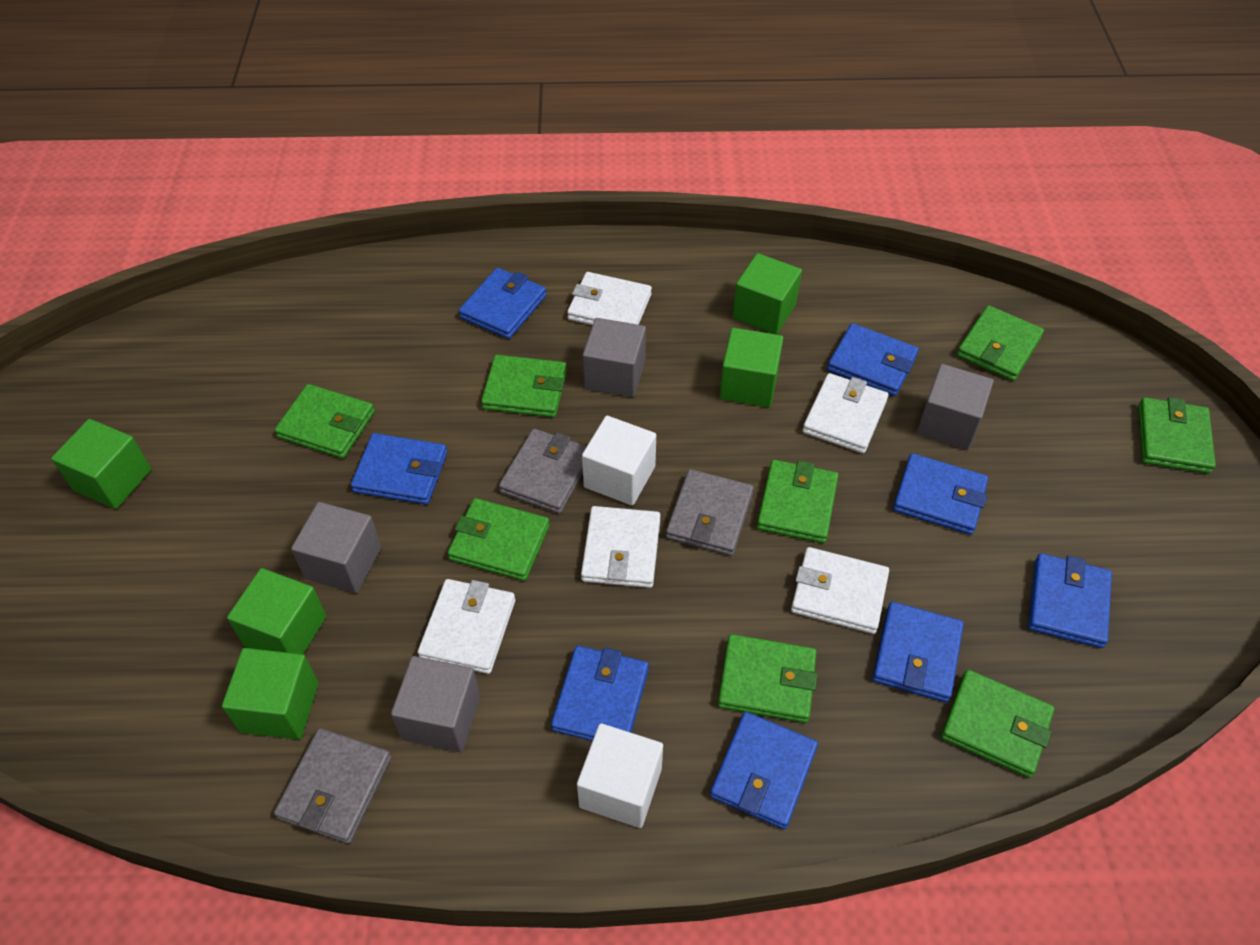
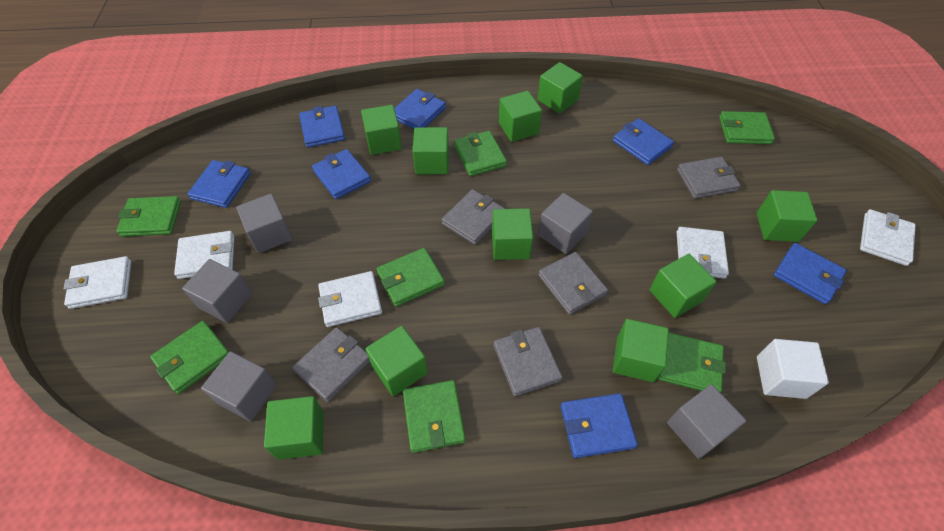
blue wallet: 8 -> 7
green cube: 5 -> 10
green wallet: 8 -> 7
grey cube: 4 -> 5
grey wallet: 3 -> 5
white cube: 2 -> 1

